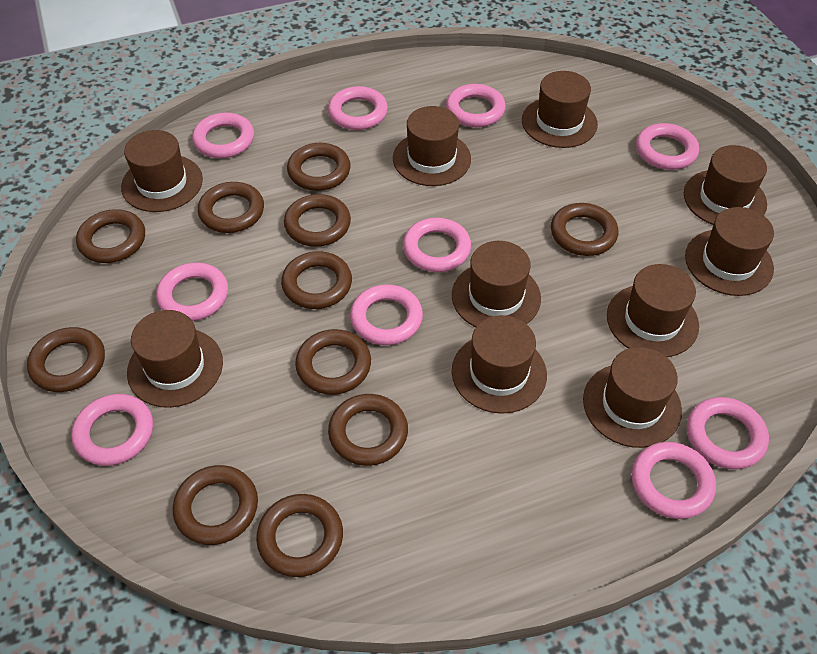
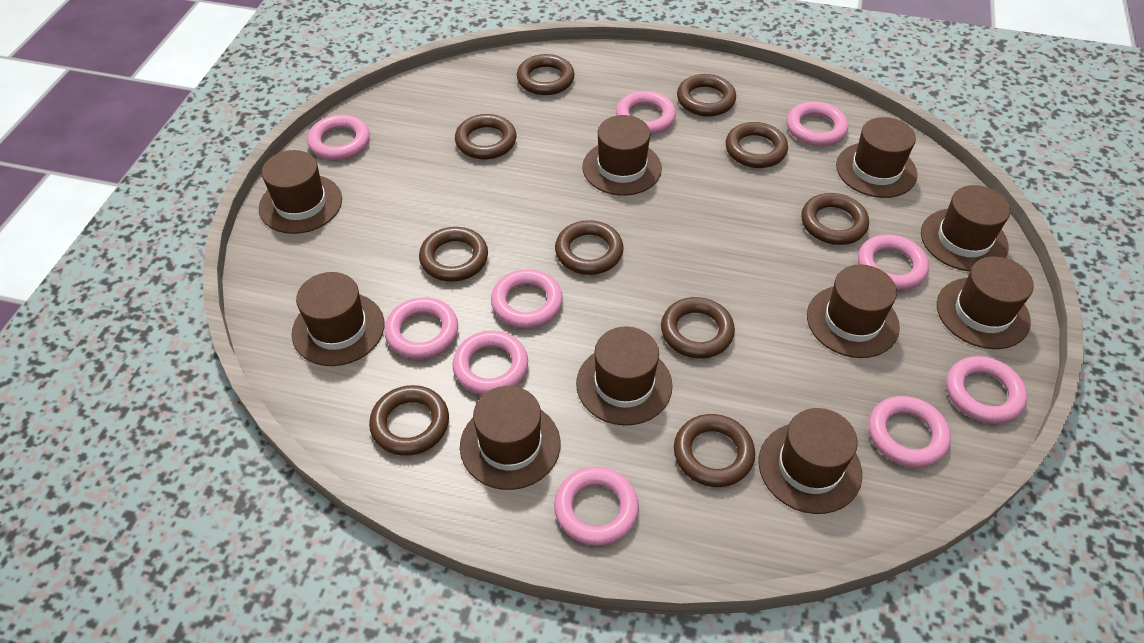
brown ring: 11 -> 10

